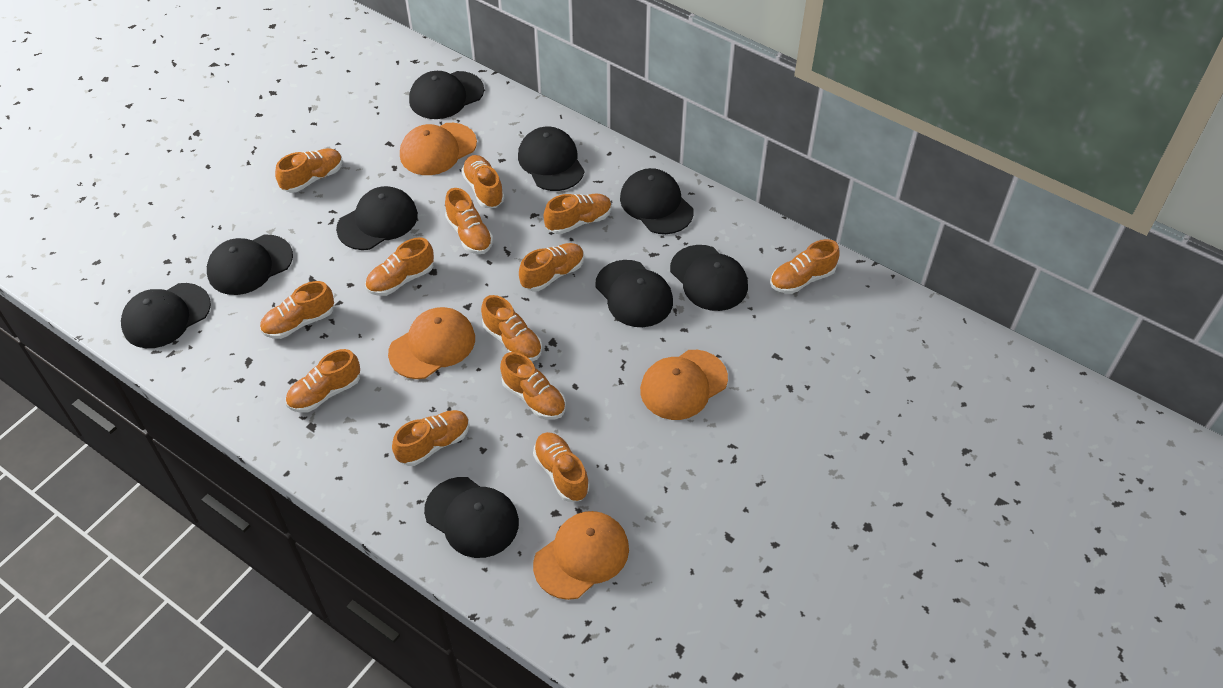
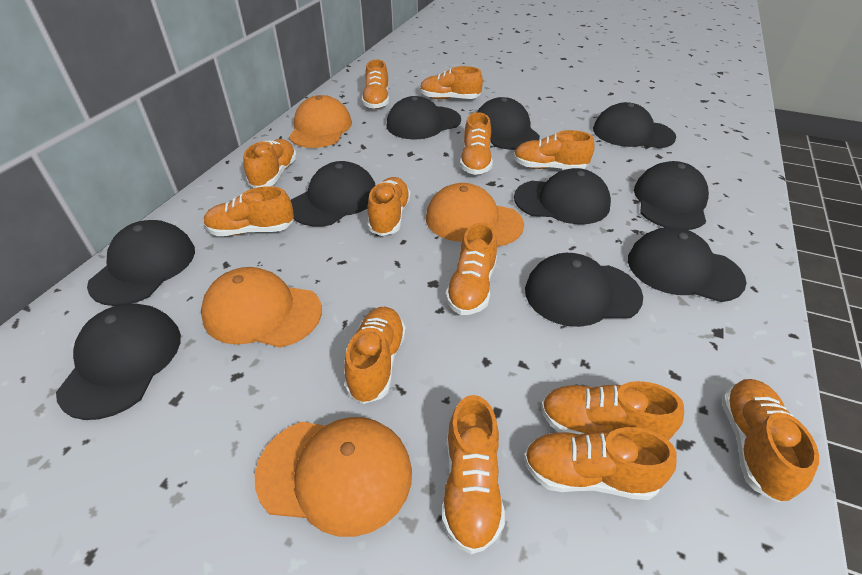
black cap: 9 -> 10

